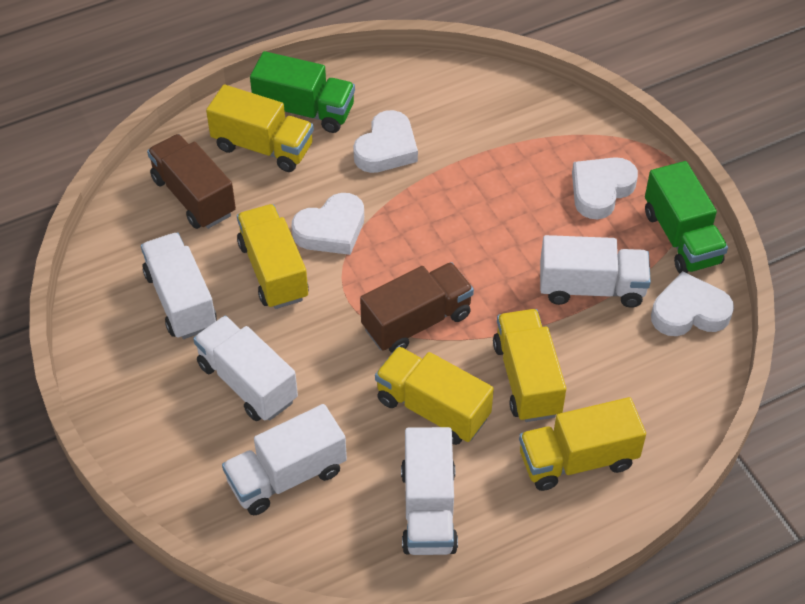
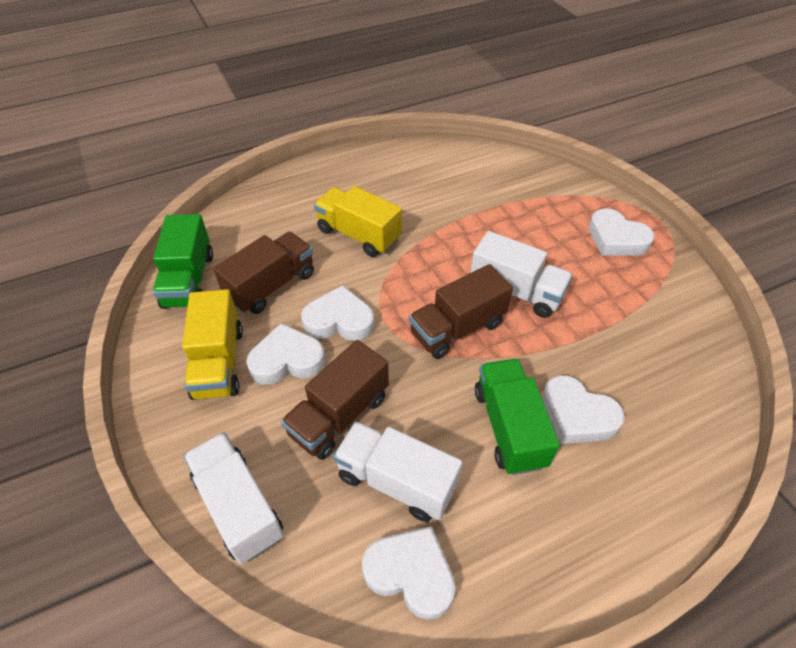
brown truck: 2 -> 3
white heart: 4 -> 5
white truck: 5 -> 3
yellow truck: 5 -> 2

